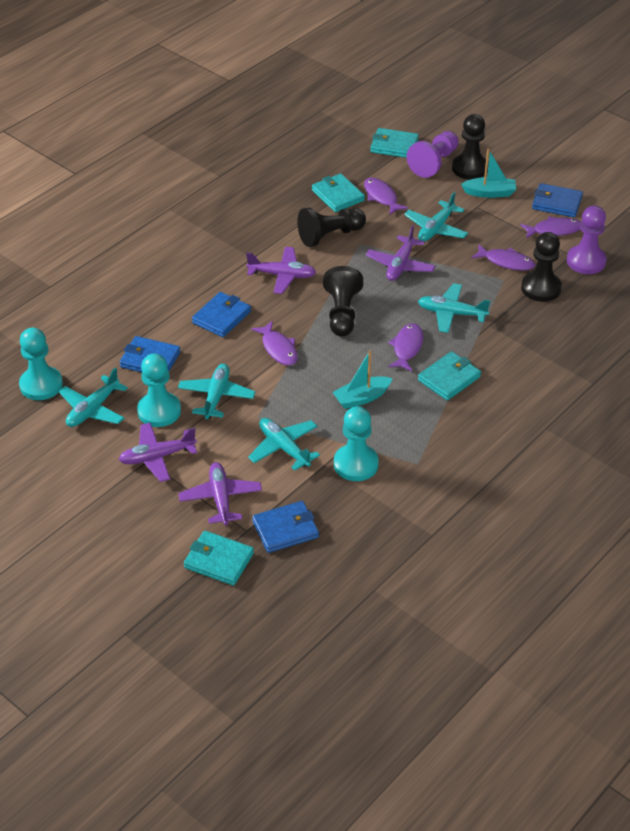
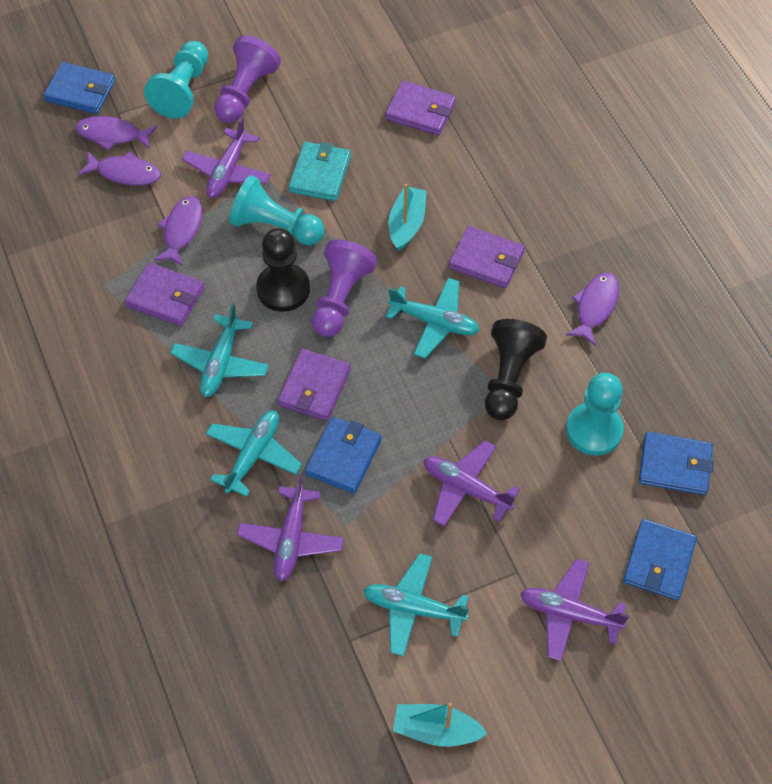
black pawn: 4 -> 2
purple fish: 5 -> 4
purple wallet: 0 -> 4
turquoise plane: 5 -> 4
turquoise wallet: 4 -> 1

